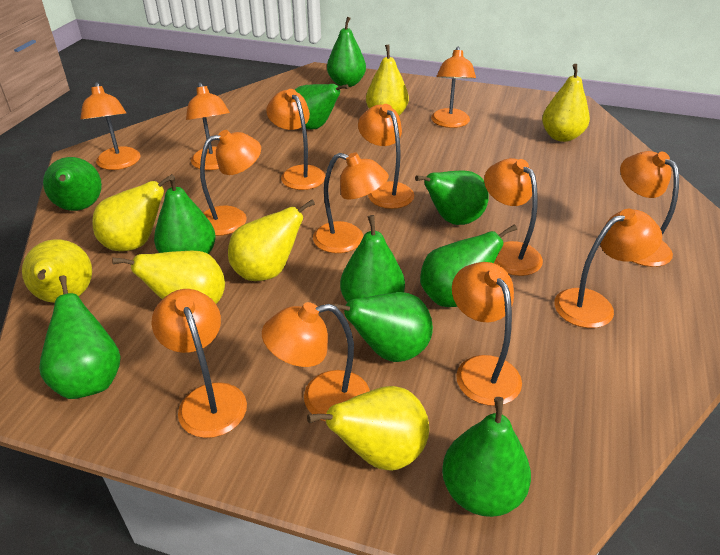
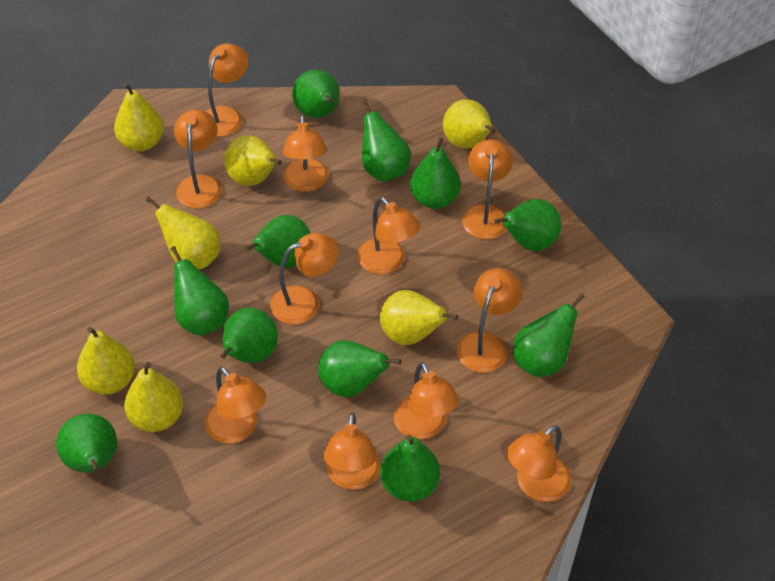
green pear: 10 -> 11
orange lamp: 13 -> 11

